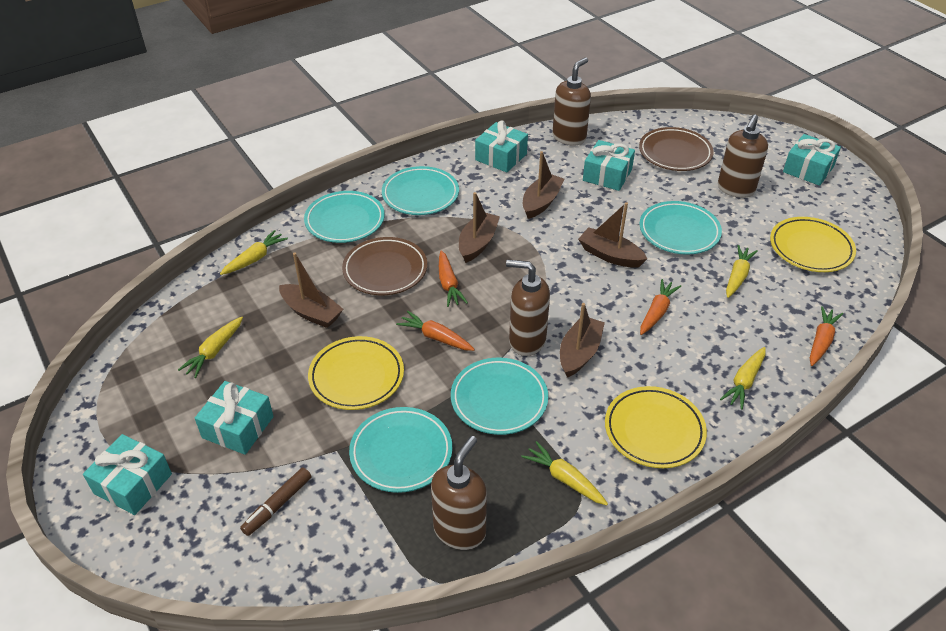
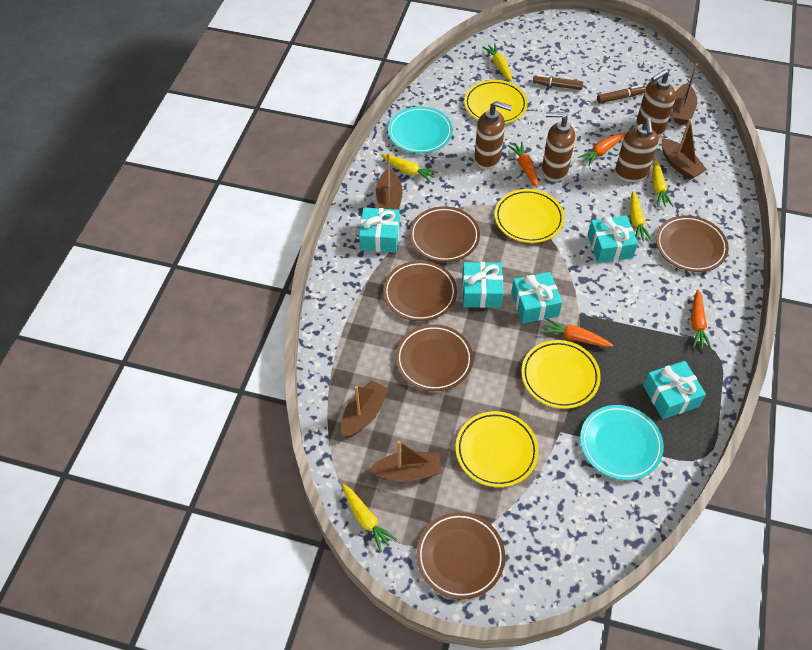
brown marker: 1 -> 2
brown plate: 2 -> 5
turquoise plate: 5 -> 2
yellow plate: 3 -> 4

